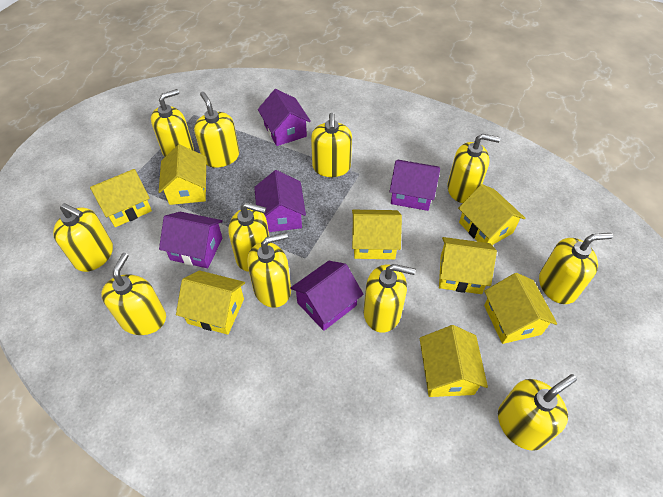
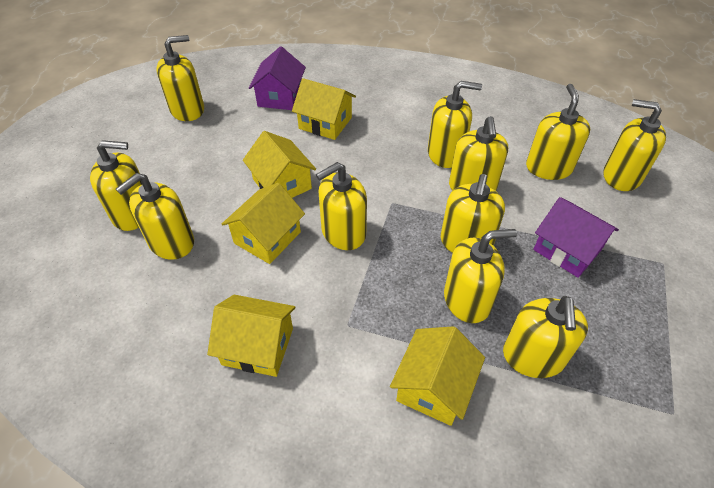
purple house: 5 -> 2
yellow house: 8 -> 5

